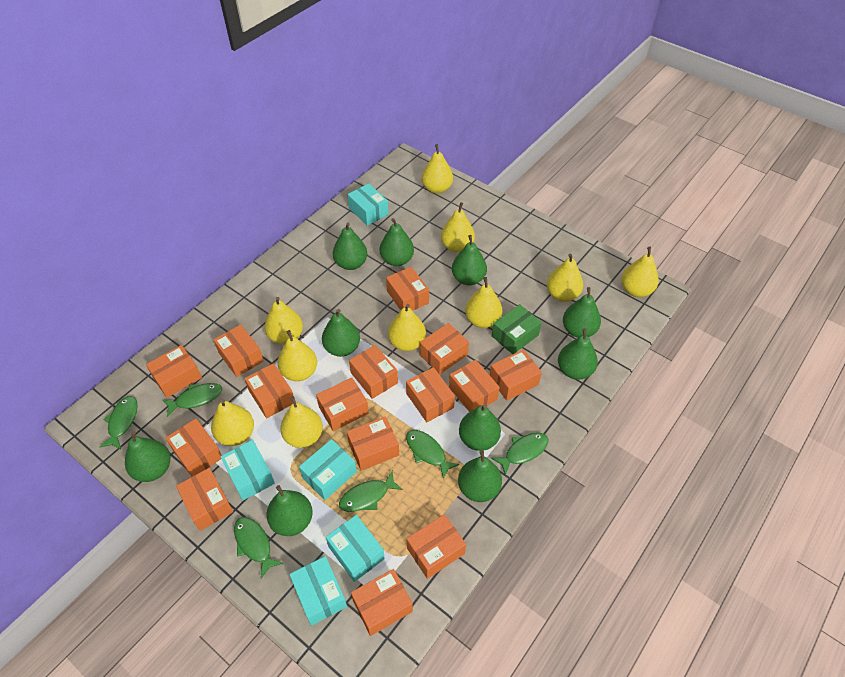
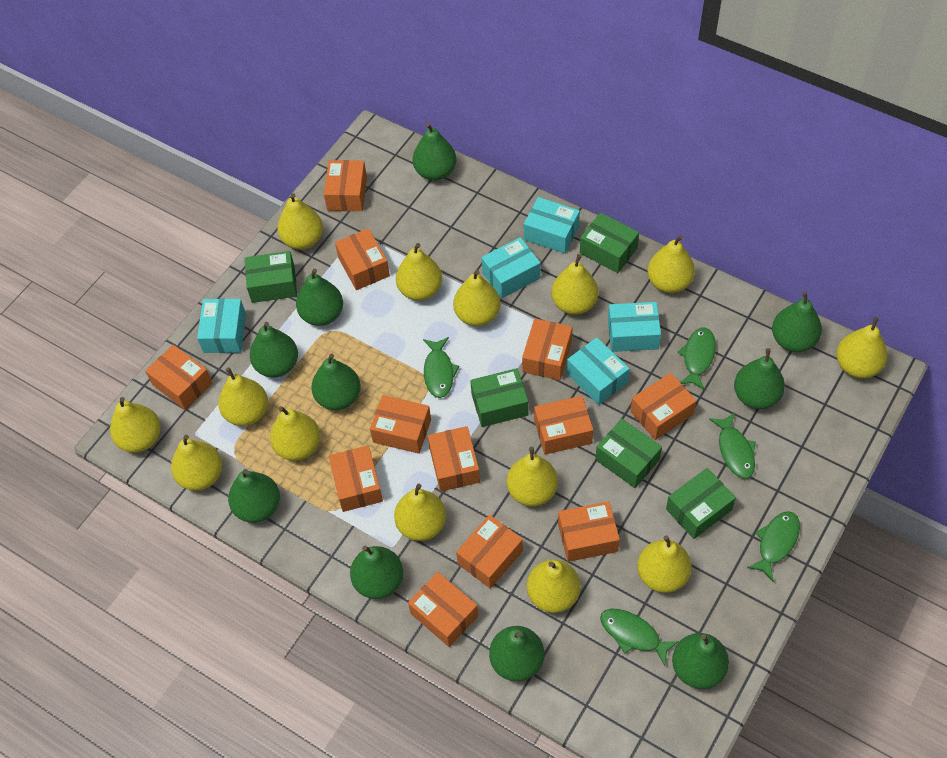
green box: 1 -> 5
green fish: 6 -> 5
orange box: 15 -> 12
yellow pear: 10 -> 14

